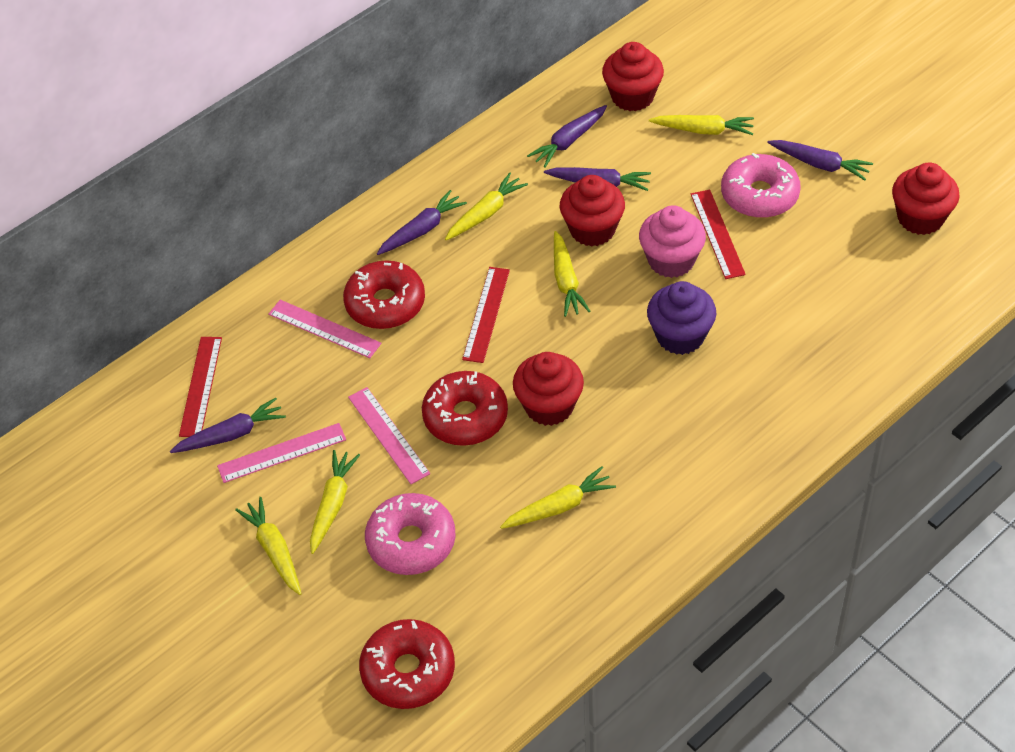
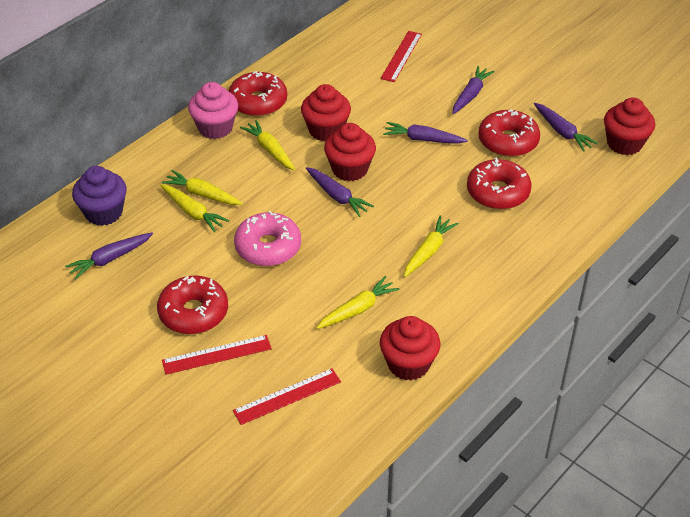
pink donut: 2 -> 1
pink ruler: 3 -> 0
red donut: 3 -> 4
yellow carrot: 6 -> 5

